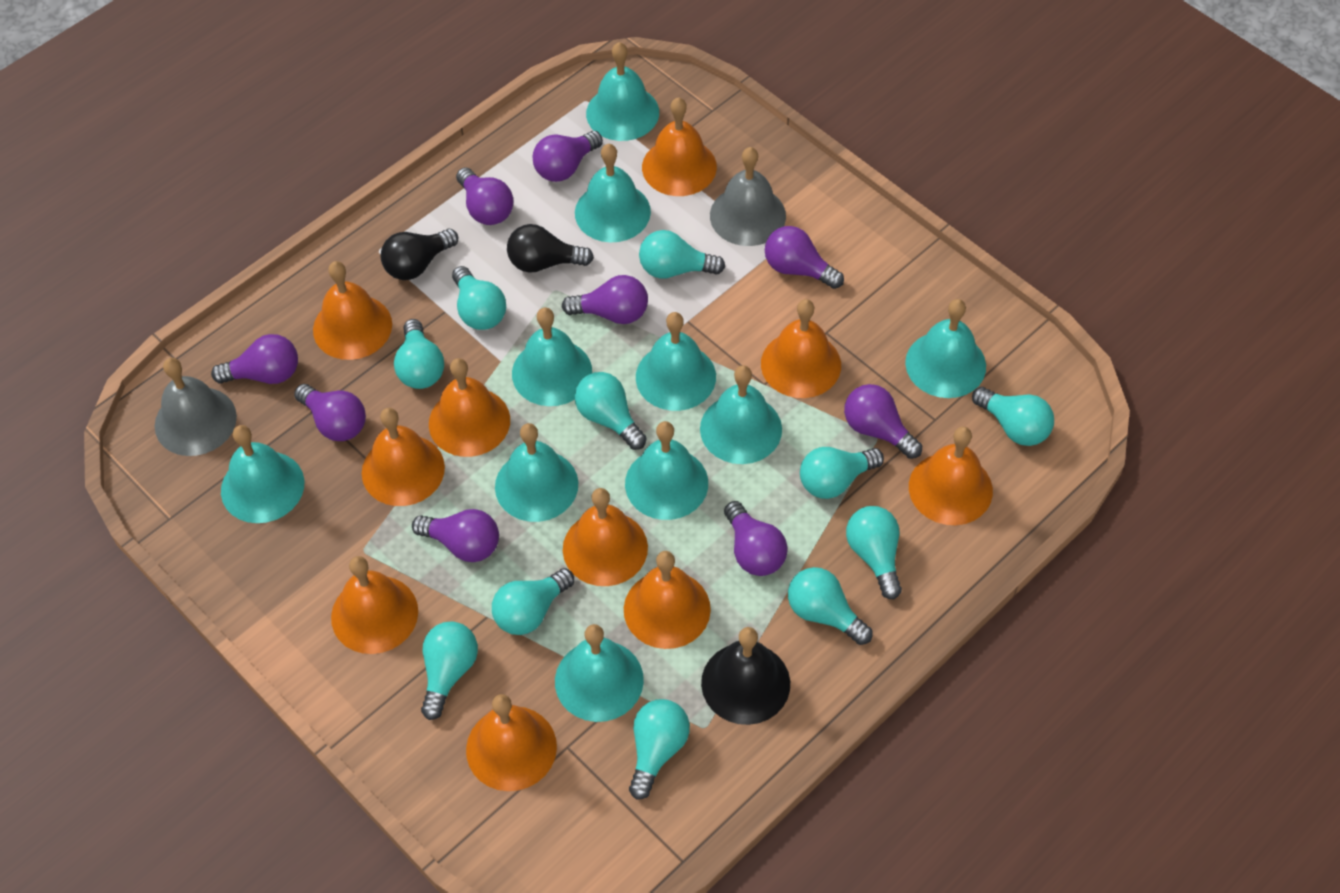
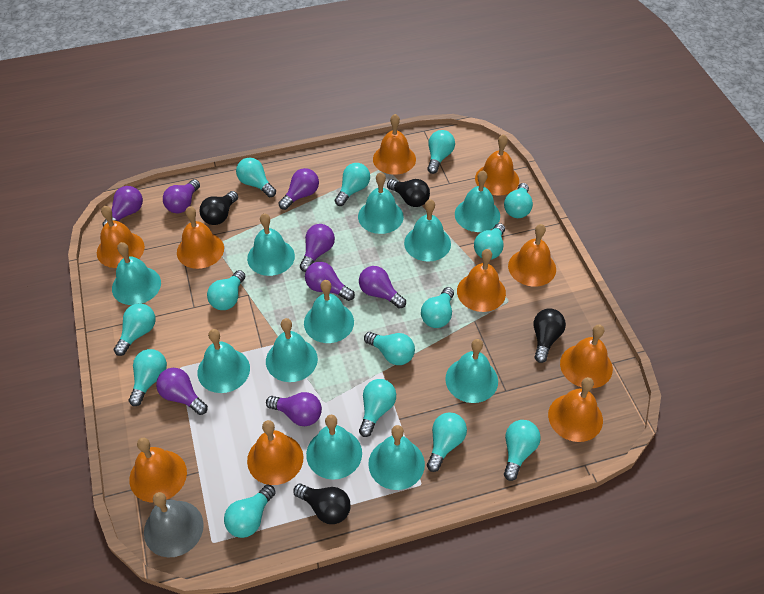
black bell: 1 -> 0
black light bulb: 2 -> 4
grey bell: 2 -> 1
purple light bulb: 9 -> 8
turquoise bell: 10 -> 11
turquoise light bulb: 11 -> 14

